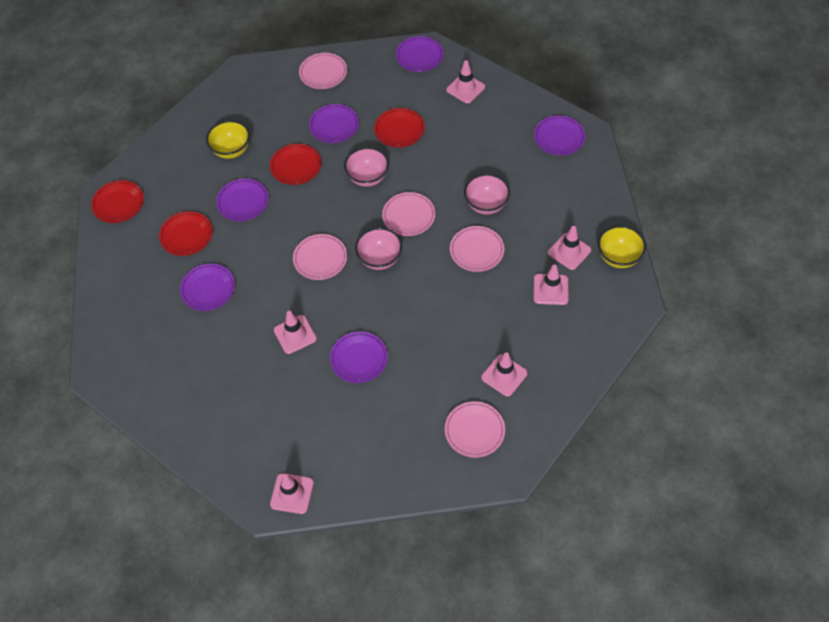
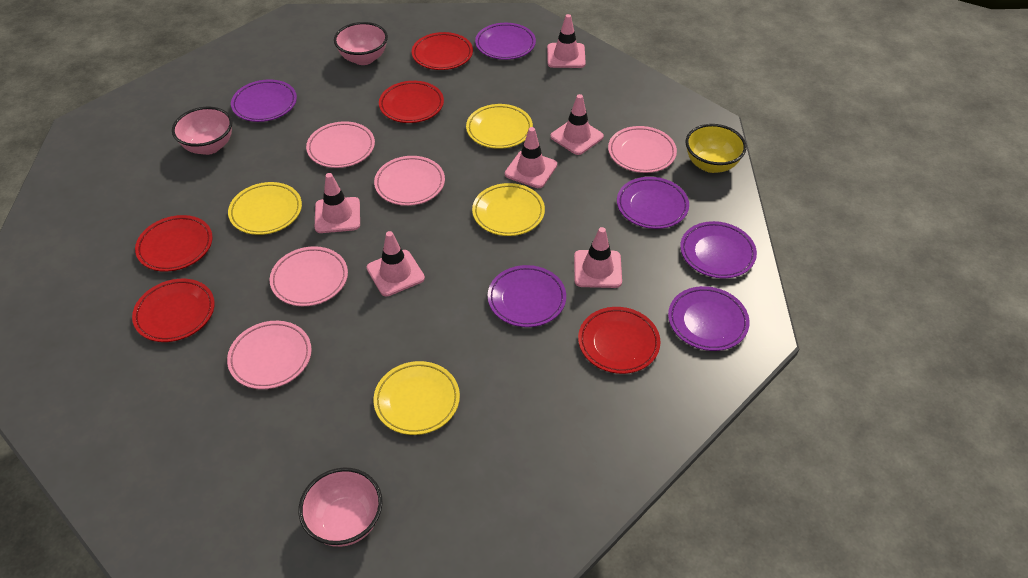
red plate: 4 -> 5
yellow bowl: 2 -> 1
yellow plate: 0 -> 4

